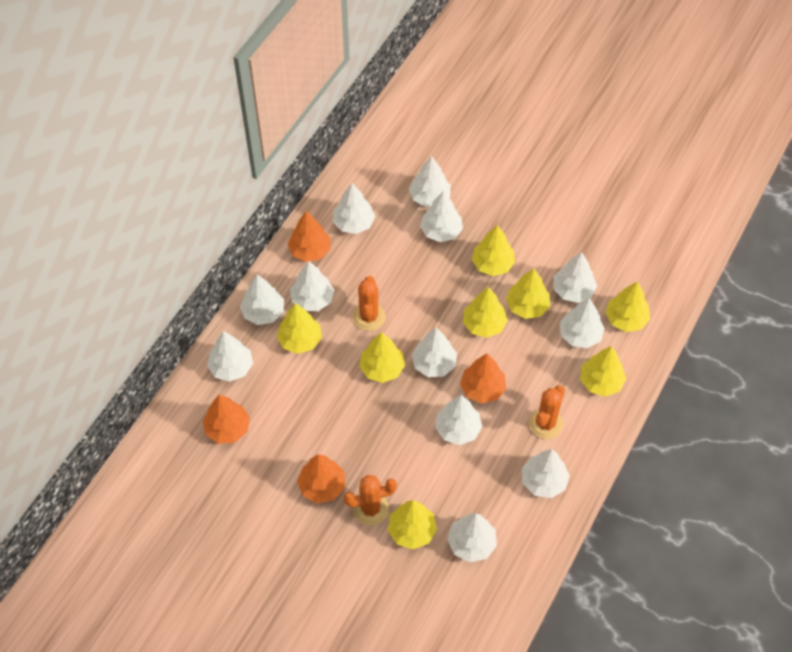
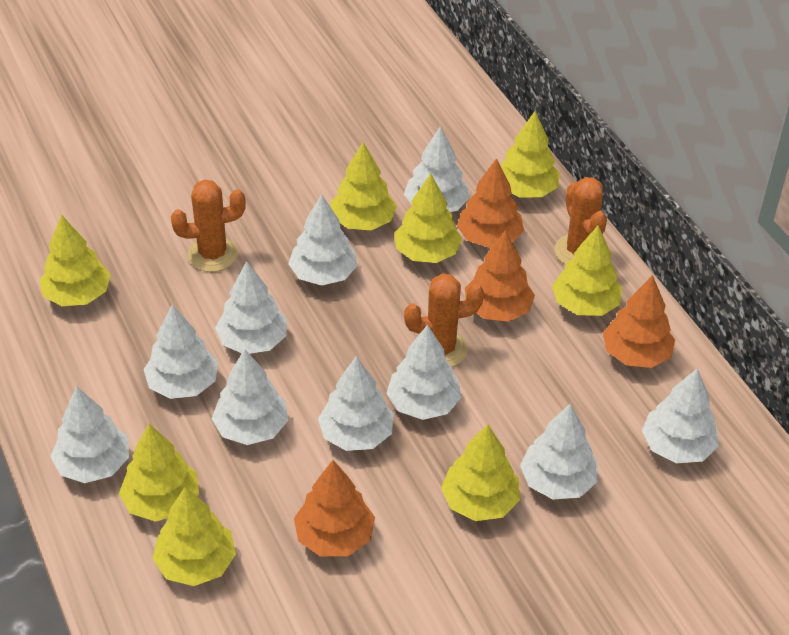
white tree: 12 -> 10

